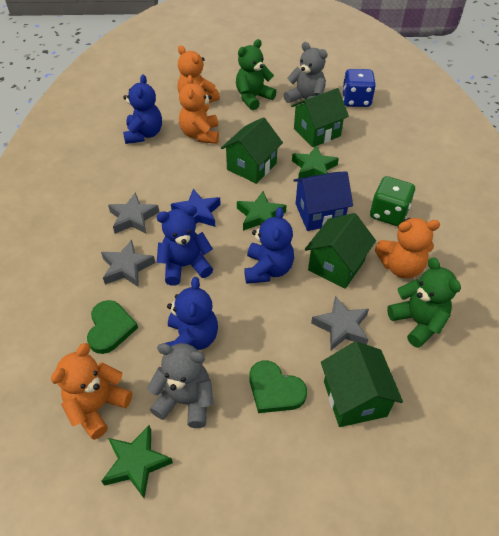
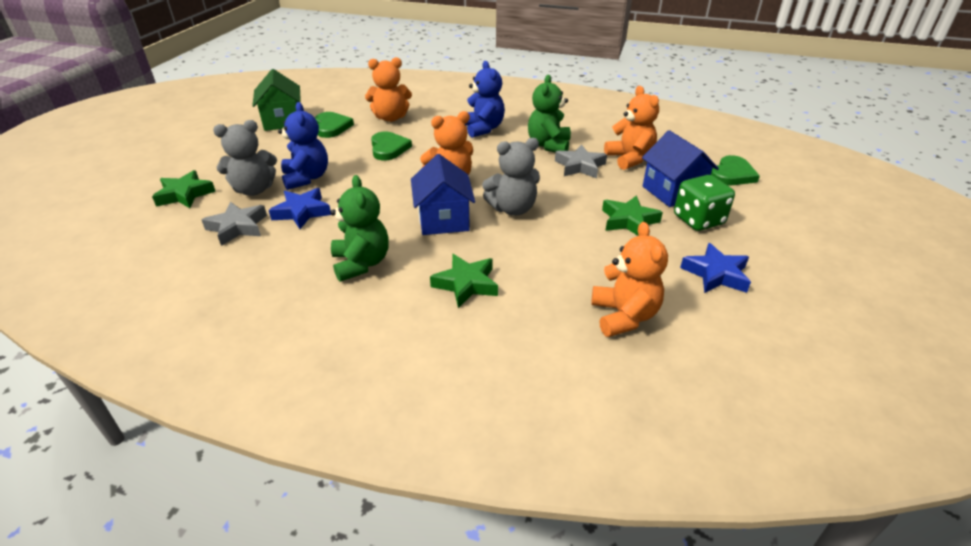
blue dice: 1 -> 0
blue house: 1 -> 2
blue star: 1 -> 2
blue teddy bear: 4 -> 2
green heart: 2 -> 3
green house: 4 -> 1
grey star: 3 -> 2

